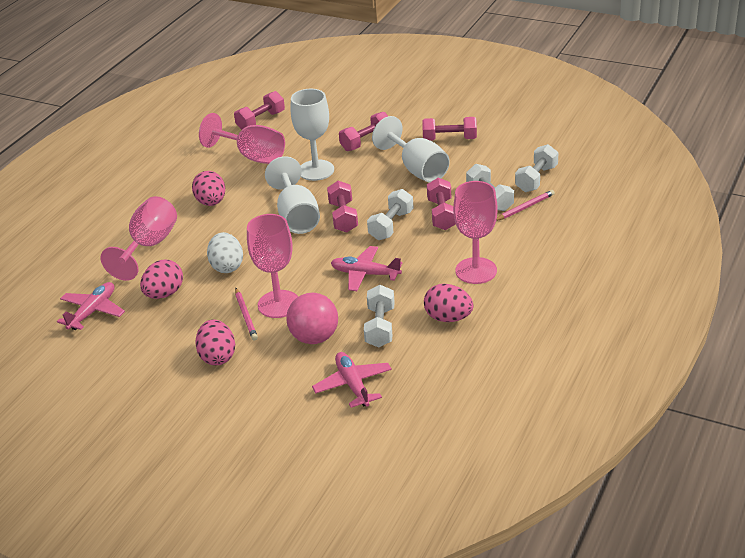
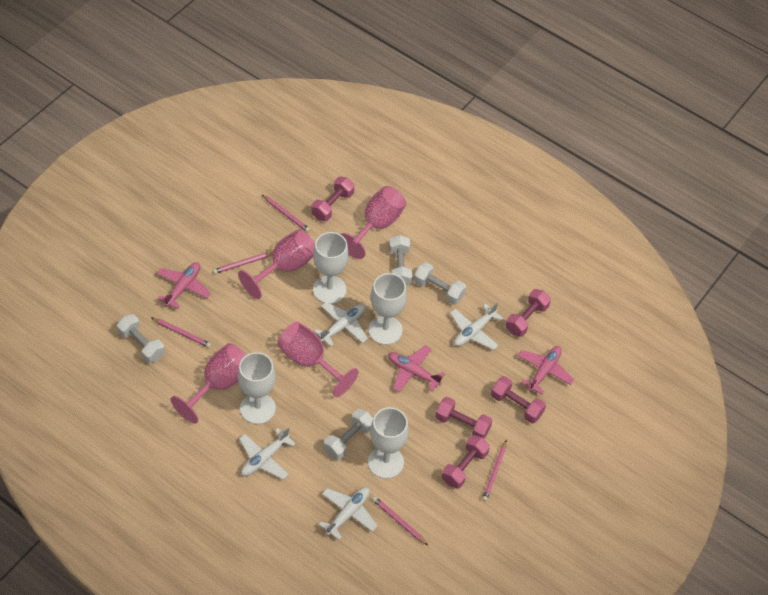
pink ball: 1 -> 0
pink egg: 4 -> 0
pink pencil: 2 -> 5
white egg: 1 -> 0
white goblet: 3 -> 4
white plane: 0 -> 4

